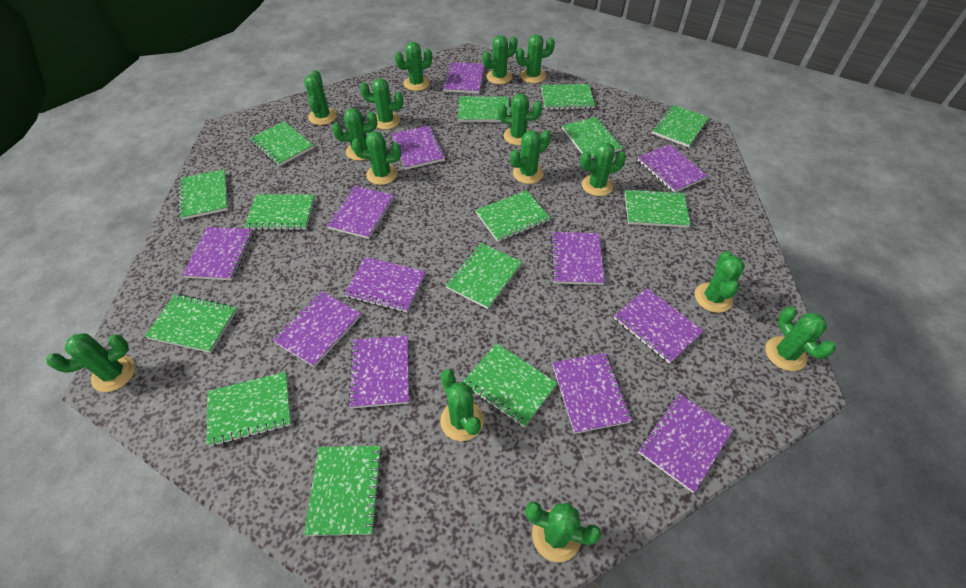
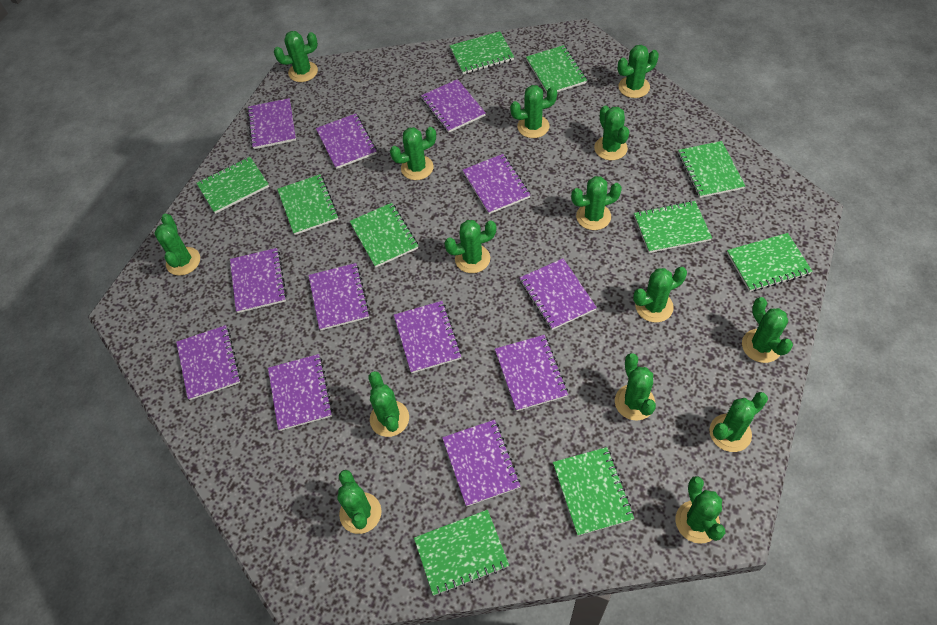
green notebook: 14 -> 10

